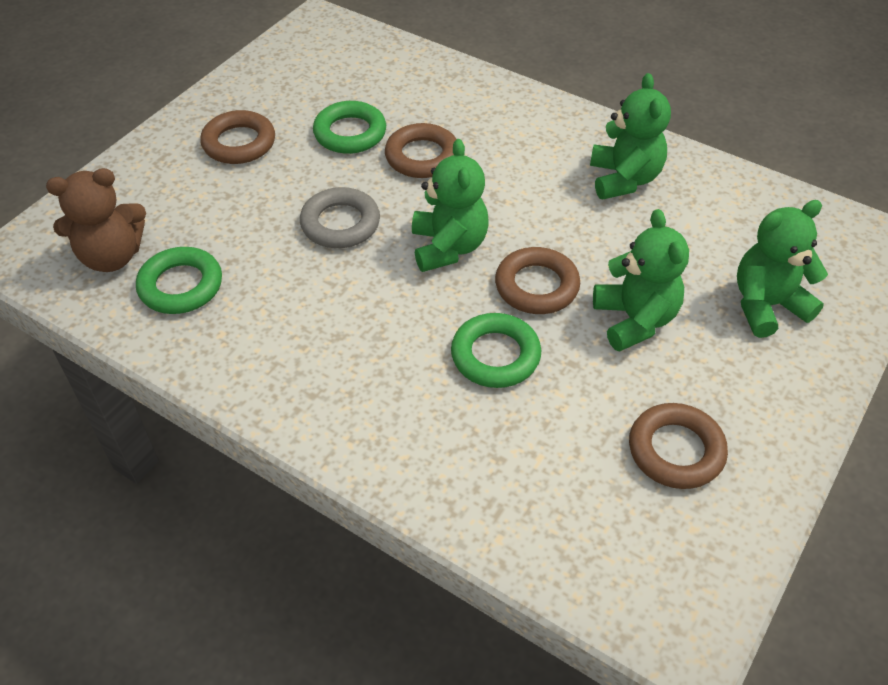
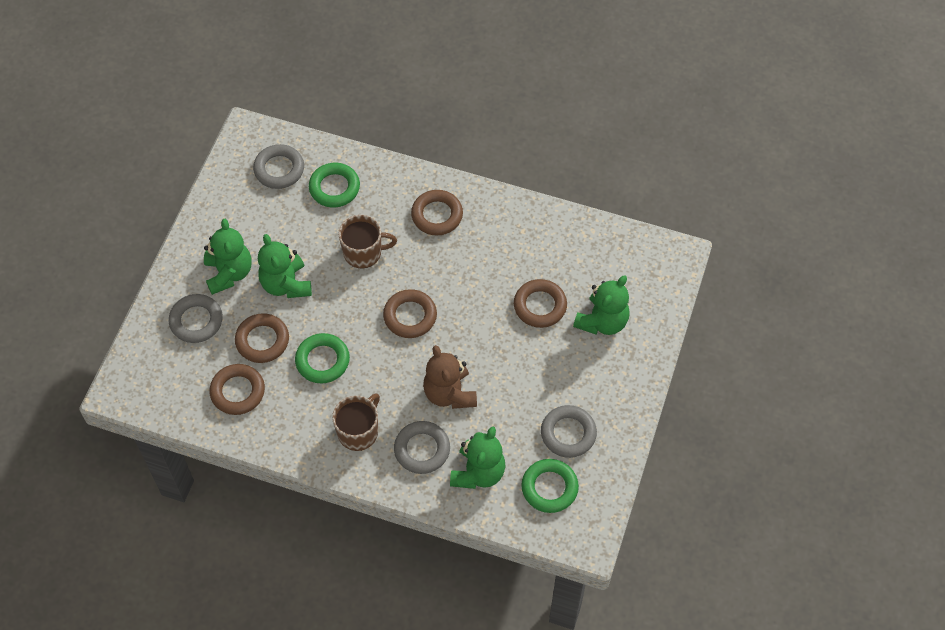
brown mug: 0 -> 2
brown ring: 4 -> 5
grey ring: 1 -> 4

